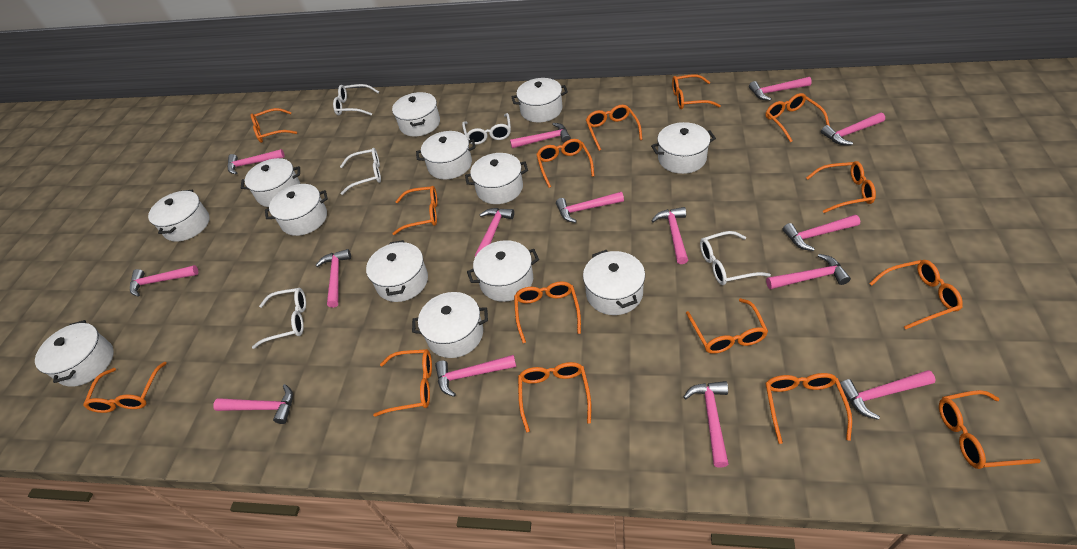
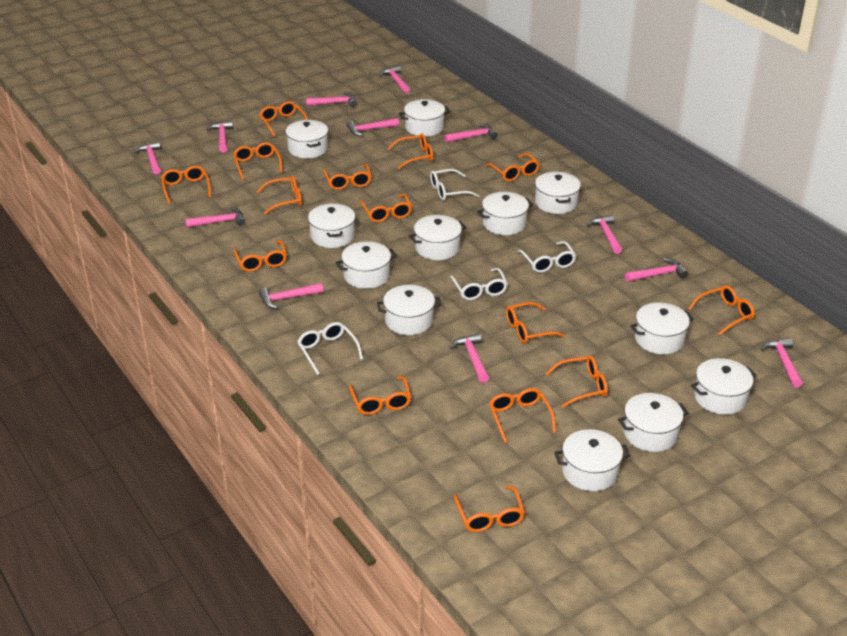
pink hammer: 15 -> 12
white glasses: 5 -> 4
white pot: 13 -> 12

